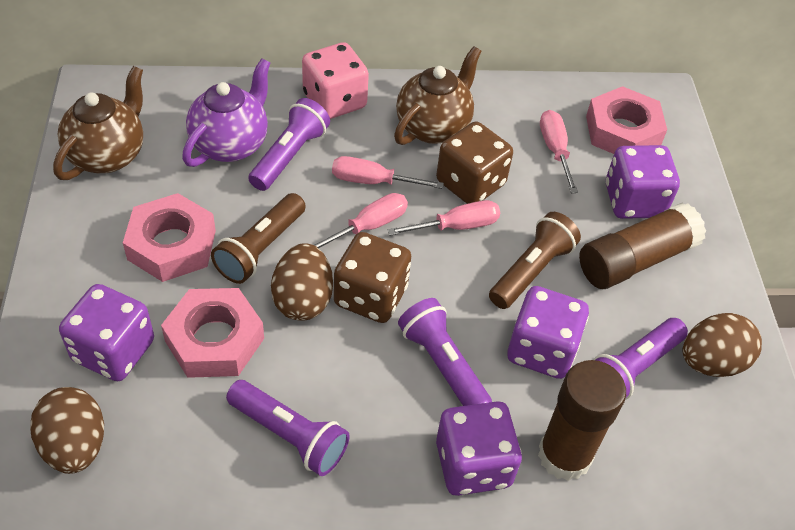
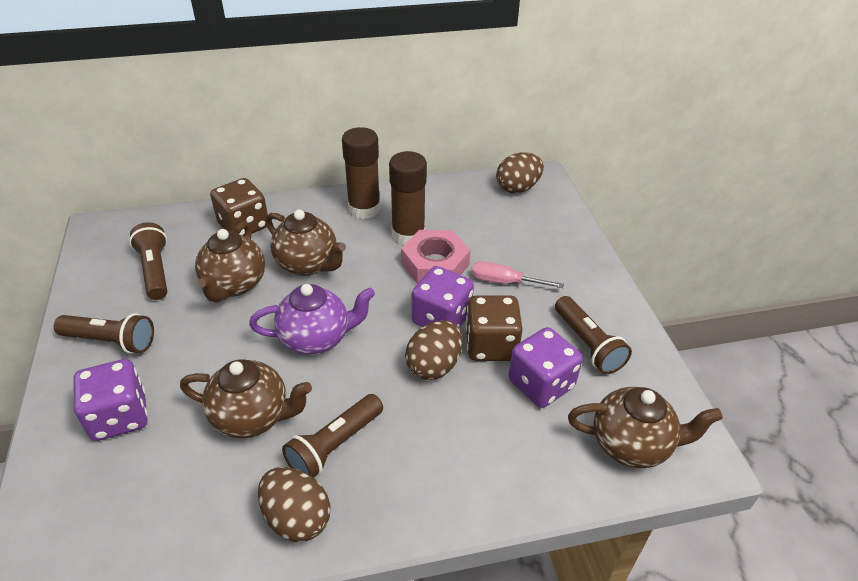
brown flashlight: 2 -> 4
brown teapot: 2 -> 4
pink dice: 1 -> 0
pink nut: 3 -> 1
pink screwdriver: 4 -> 1
purple dice: 4 -> 3
purple flashlight: 4 -> 0

